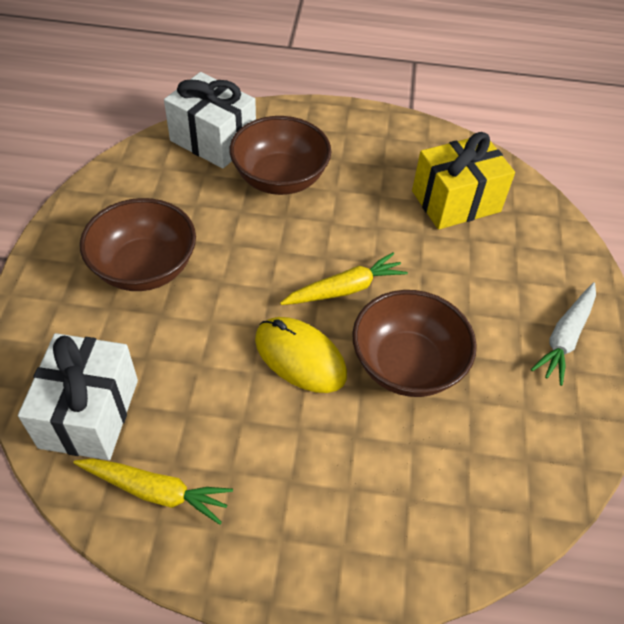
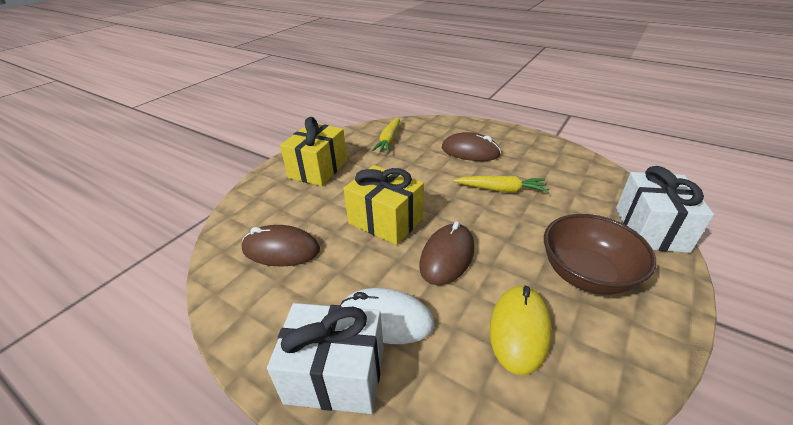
brown bowl: 3 -> 1
brown mouse: 0 -> 3
white carrot: 1 -> 0
white mouse: 0 -> 1
yellow gift: 1 -> 2

